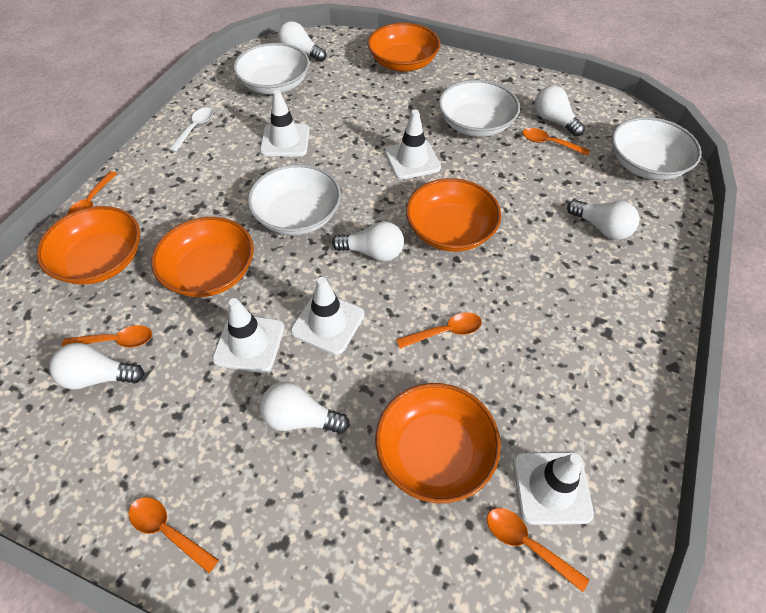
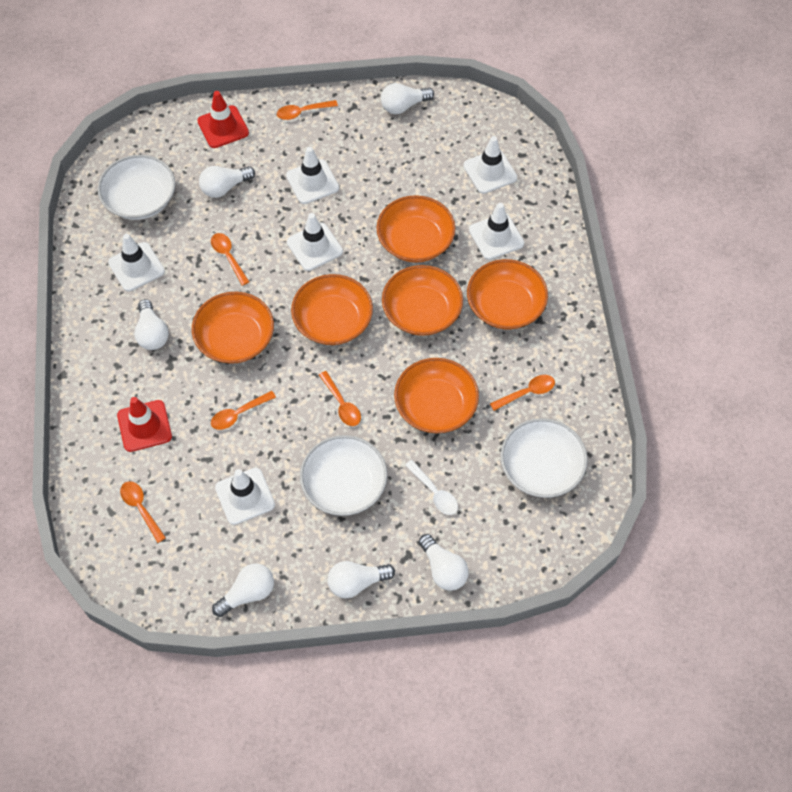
orange bowl: 5 -> 6
red traffic cone: 0 -> 2
white bowl: 4 -> 3
white traffic cone: 5 -> 6

